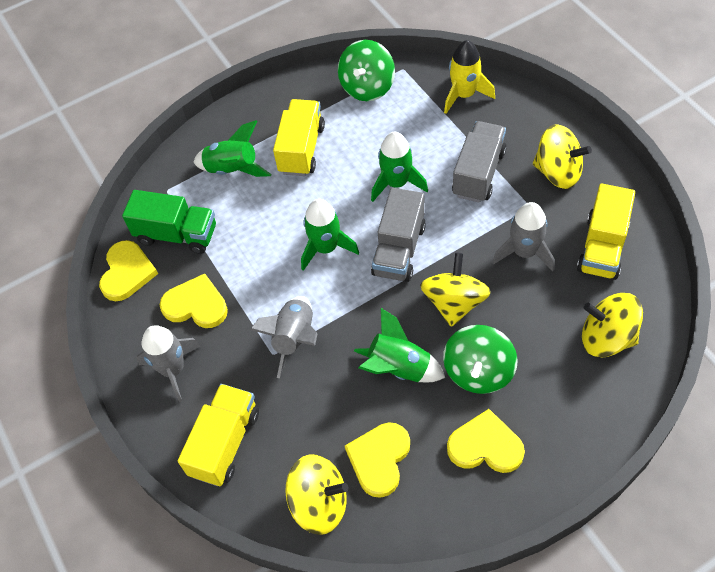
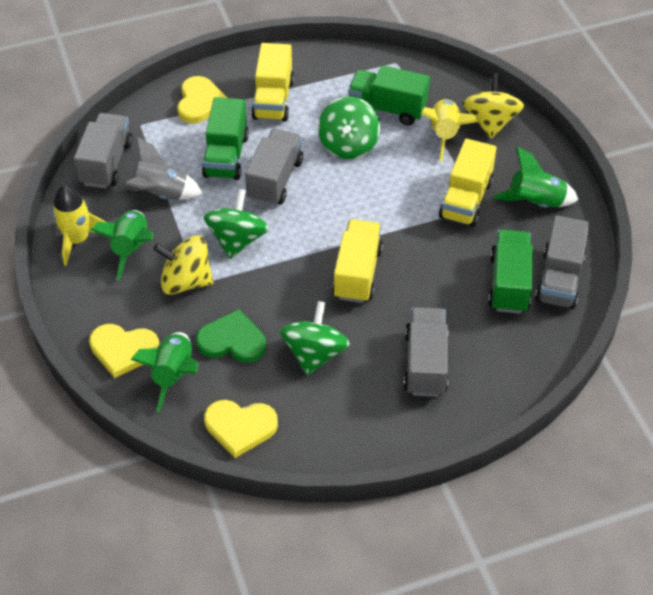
green heart: 0 -> 1
green rocket: 4 -> 3
green spinning top: 2 -> 3
green truck: 1 -> 3
grey rocket: 3 -> 1
grey truck: 2 -> 4
yellow heart: 4 -> 3
yellow rocket: 1 -> 2
yellow spinning top: 4 -> 2

